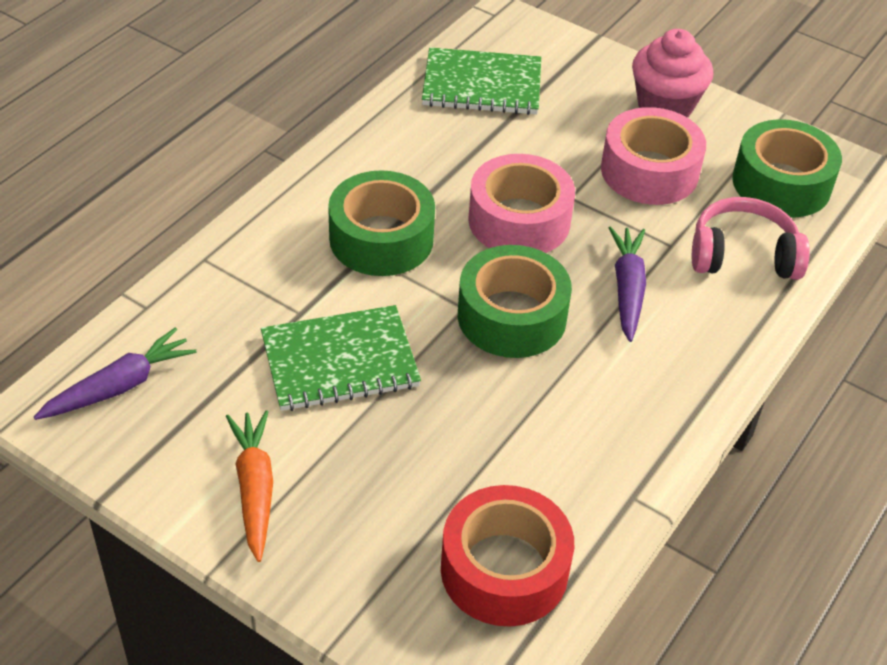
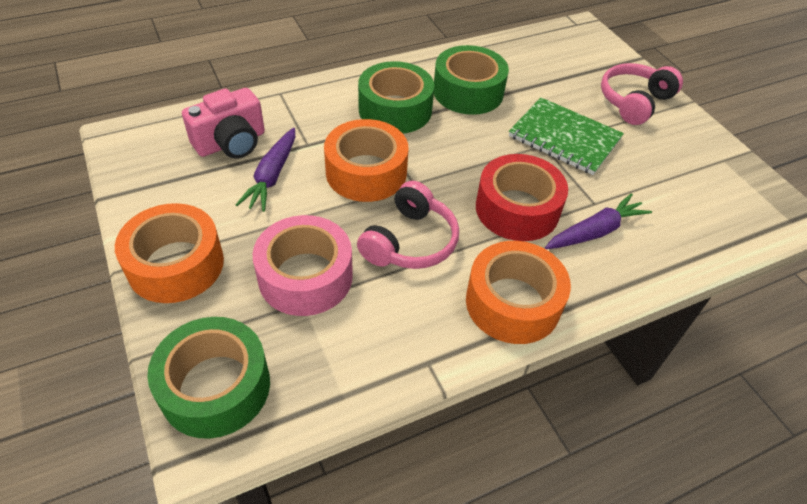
green notebook: 2 -> 1
orange carrot: 1 -> 0
orange tape: 0 -> 3
pink camera: 0 -> 1
pink cupcake: 1 -> 0
pink headphones: 1 -> 2
pink tape: 2 -> 1

